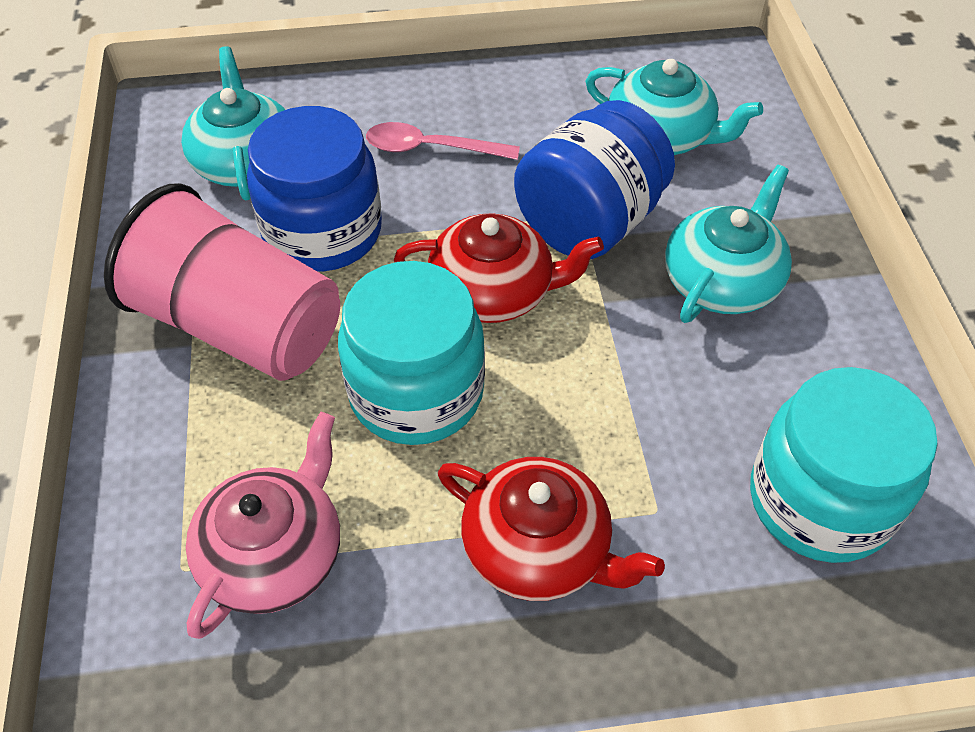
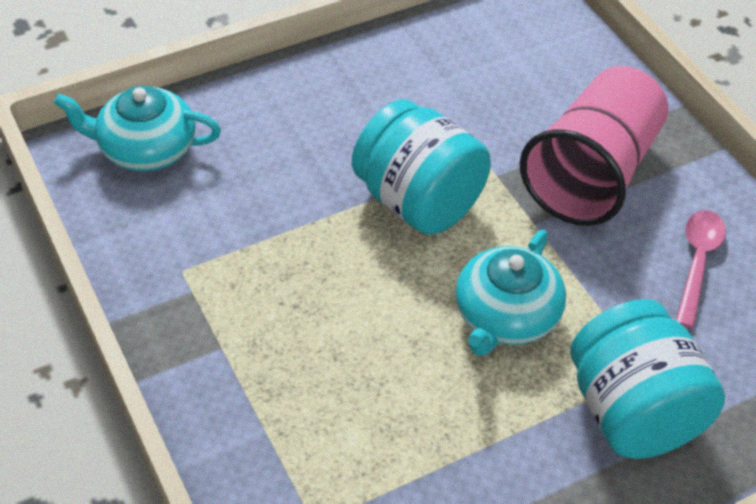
blue jar: 2 -> 0
pink teapot: 1 -> 0
red teapot: 2 -> 0
turquoise teapot: 3 -> 2

